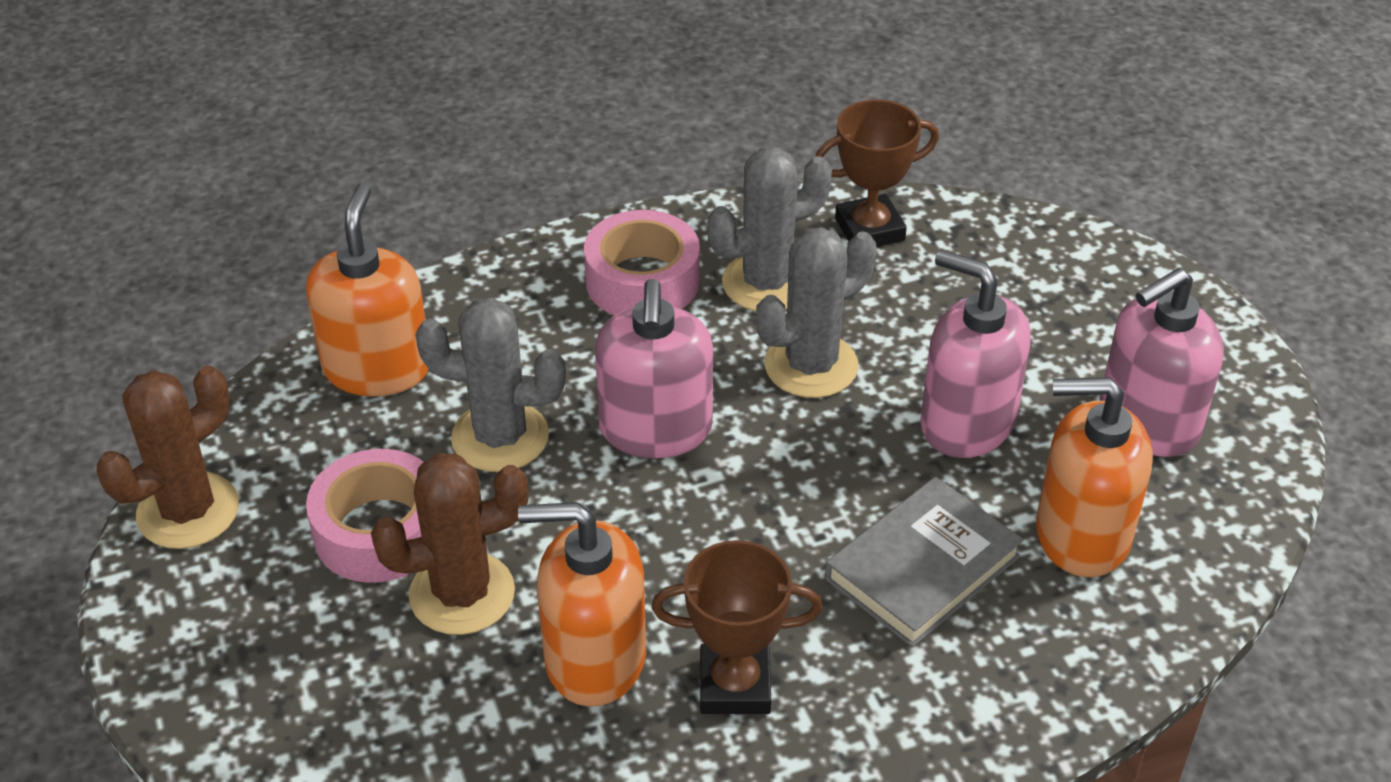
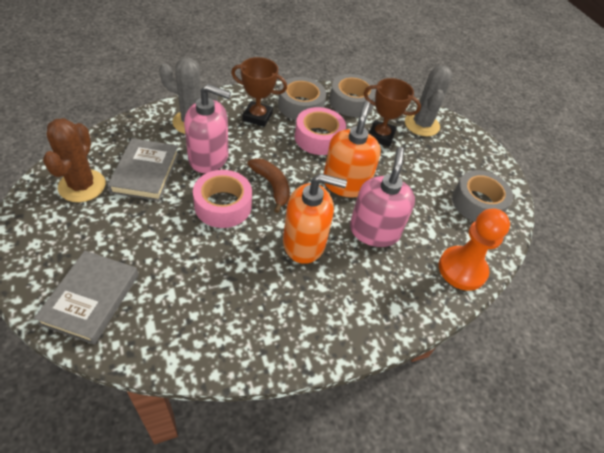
brown banana: 0 -> 1
brown cactus: 2 -> 1
grey book: 1 -> 2
grey cactus: 3 -> 2
grey tape: 0 -> 3
orange pawn: 0 -> 1
orange soap dispenser: 3 -> 2
pink soap dispenser: 3 -> 2

